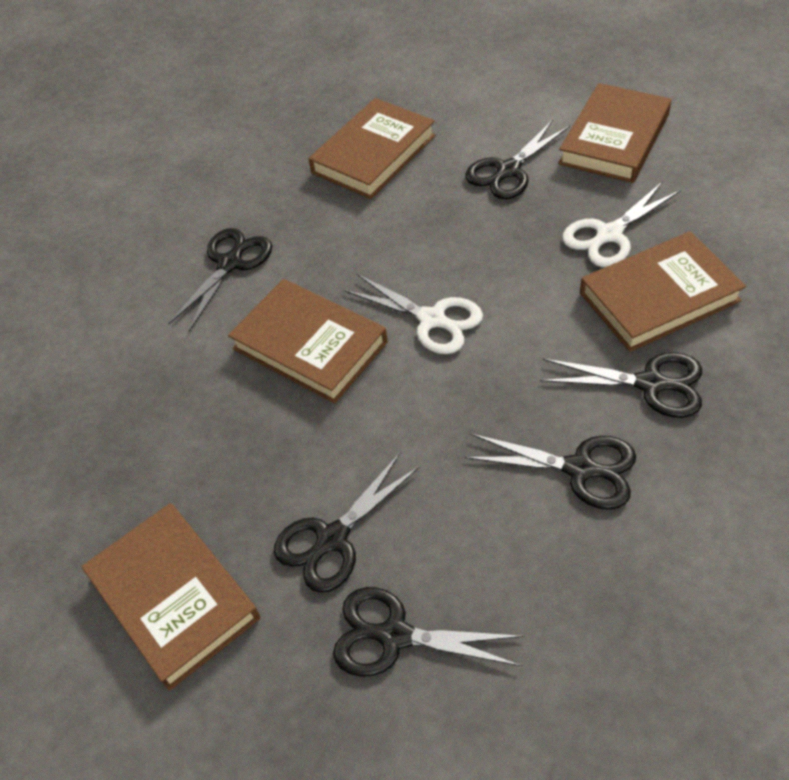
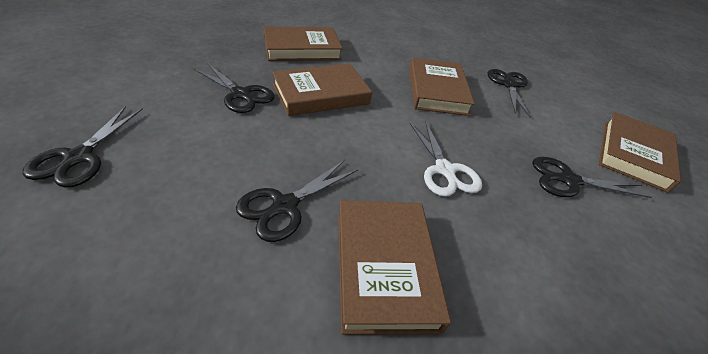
black scissors: 6 -> 5
white scissors: 2 -> 1

